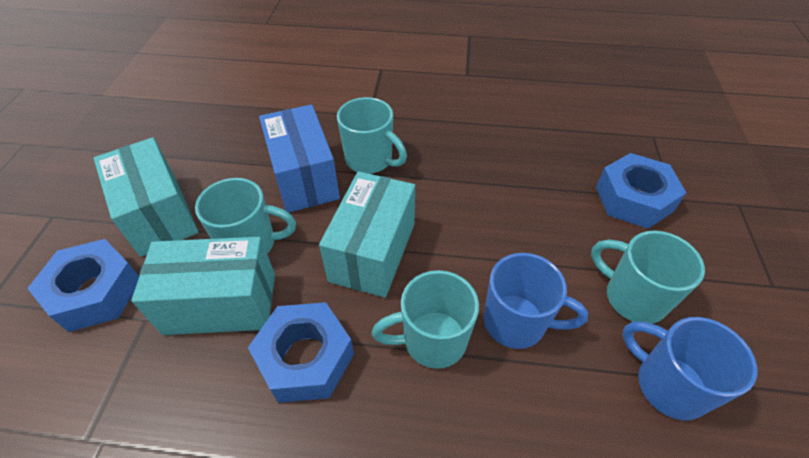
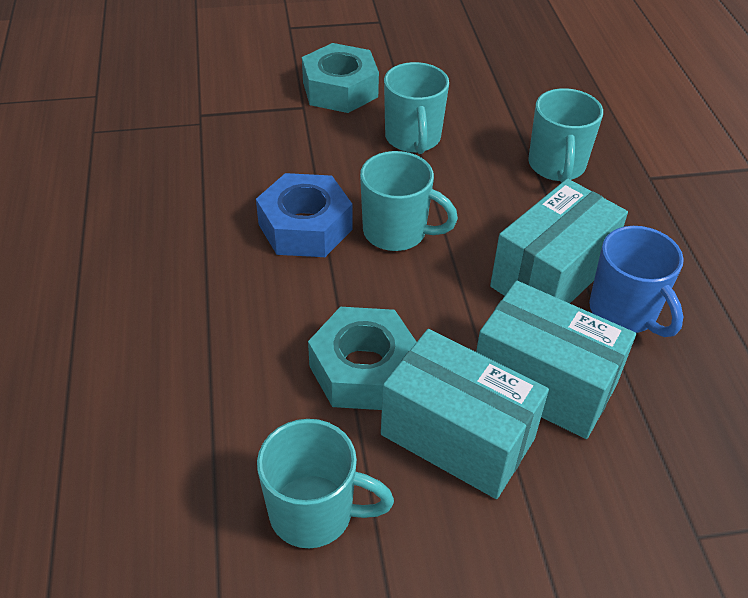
blue box: 1 -> 0
blue mug: 2 -> 1
blue nut: 3 -> 1
turquoise nut: 0 -> 2

